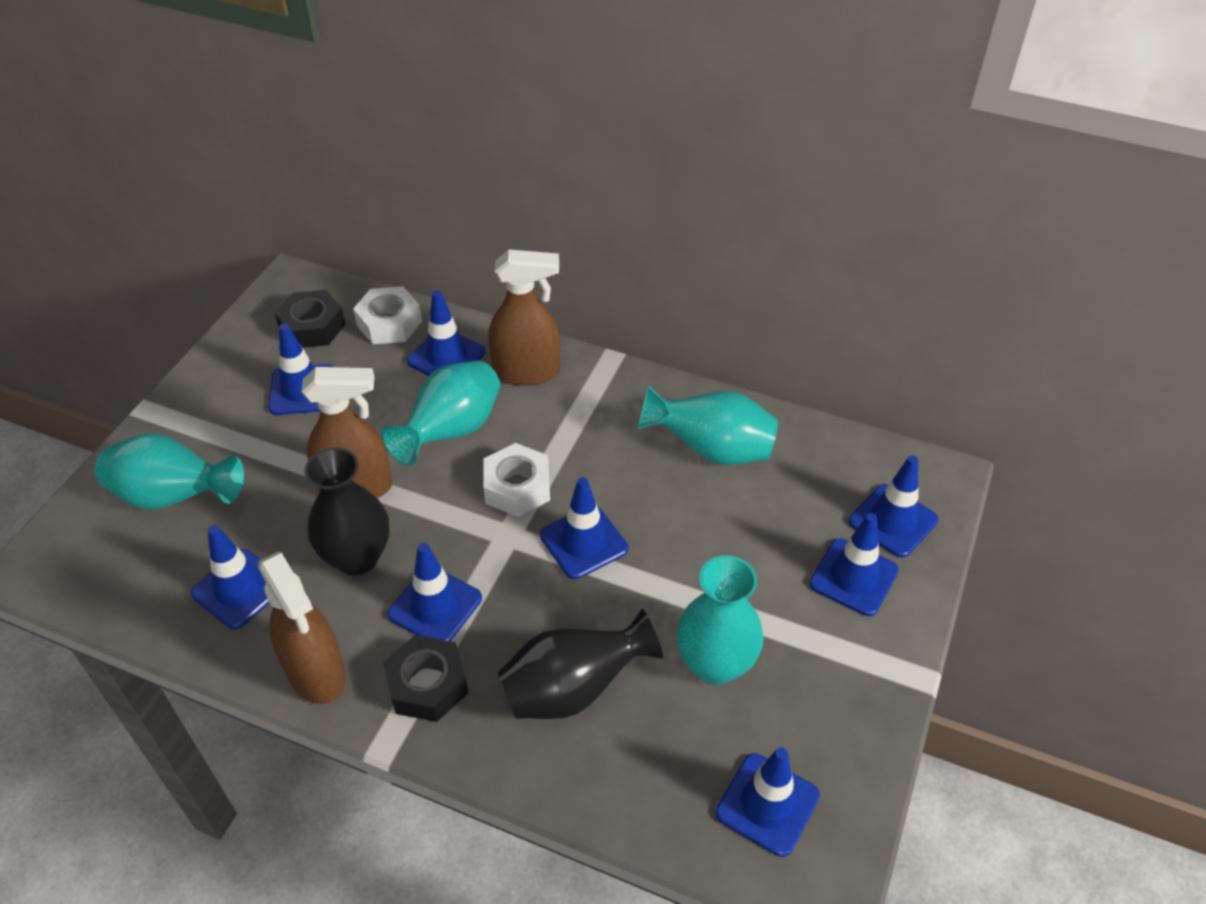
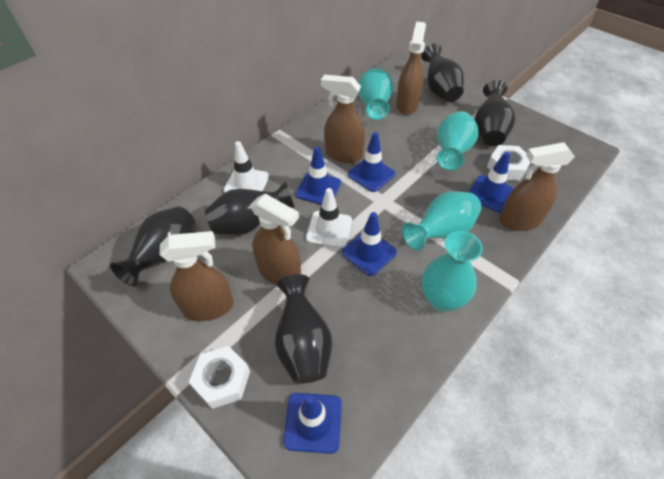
black nut: 2 -> 0
black vase: 2 -> 5
blue traffic cone: 8 -> 5
brown spray bottle: 3 -> 5
white traffic cone: 0 -> 2

